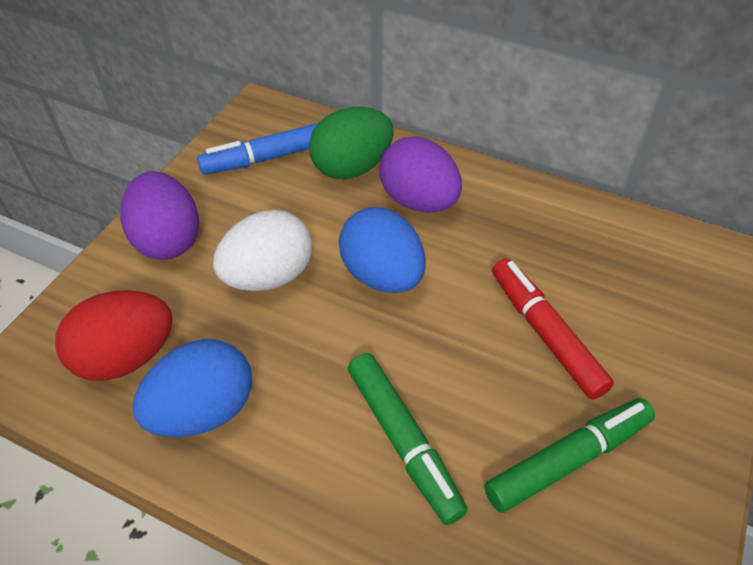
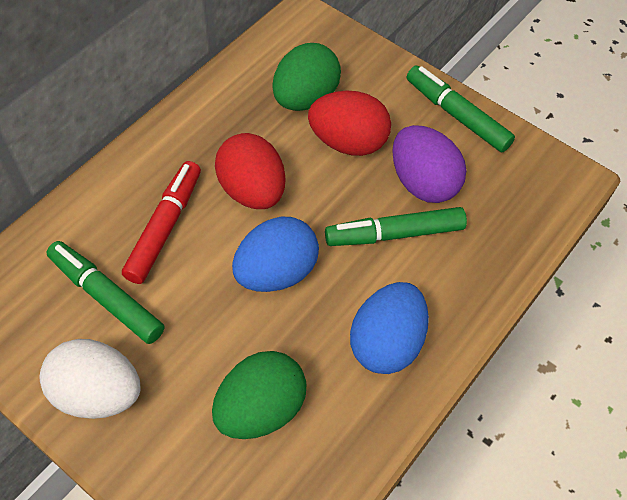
blue marker: 1 -> 0
green egg: 1 -> 2
green marker: 2 -> 3
purple egg: 2 -> 1
red egg: 1 -> 2

